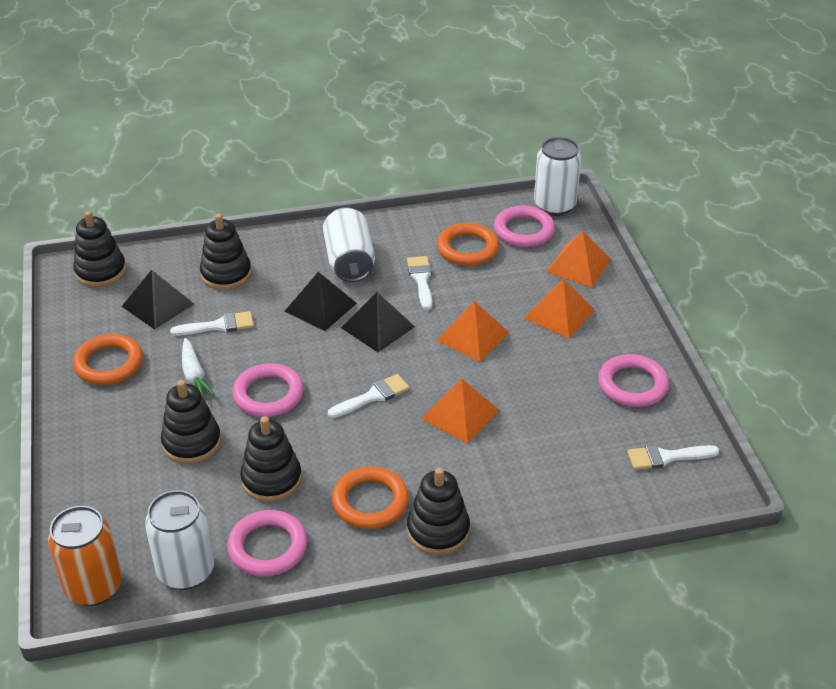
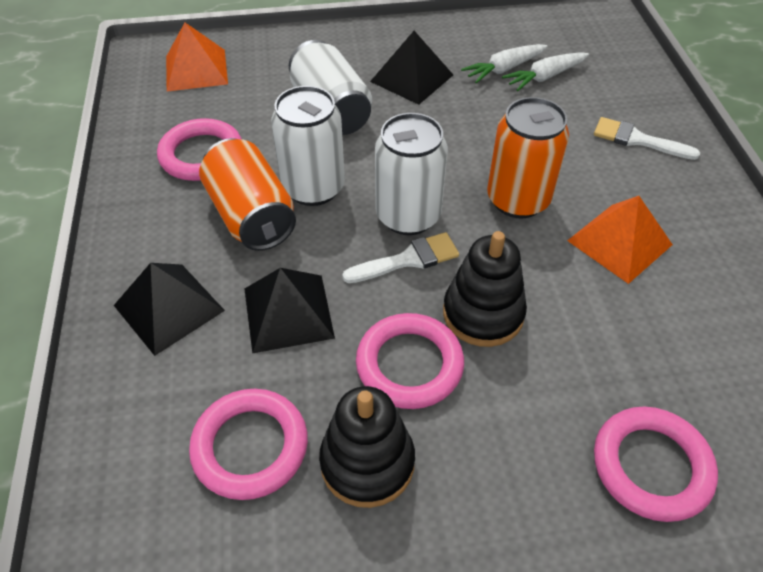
black stacking toy: 5 -> 2
orange can: 1 -> 2
orange pyramid: 4 -> 2
orange ring: 3 -> 0
white brush: 4 -> 2
white carrot: 1 -> 2

